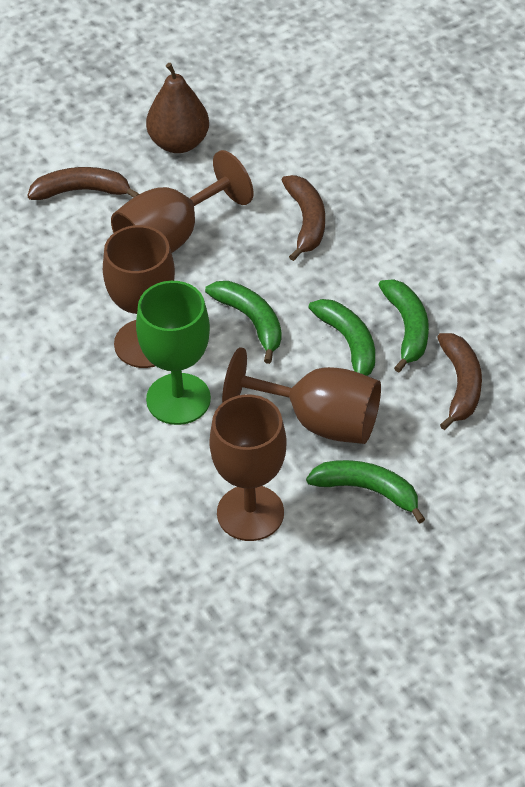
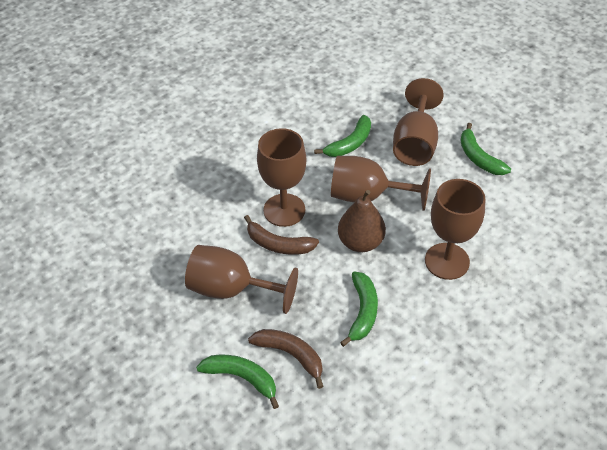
brown banana: 3 -> 2
brown goblet: 4 -> 5
green goblet: 1 -> 0

